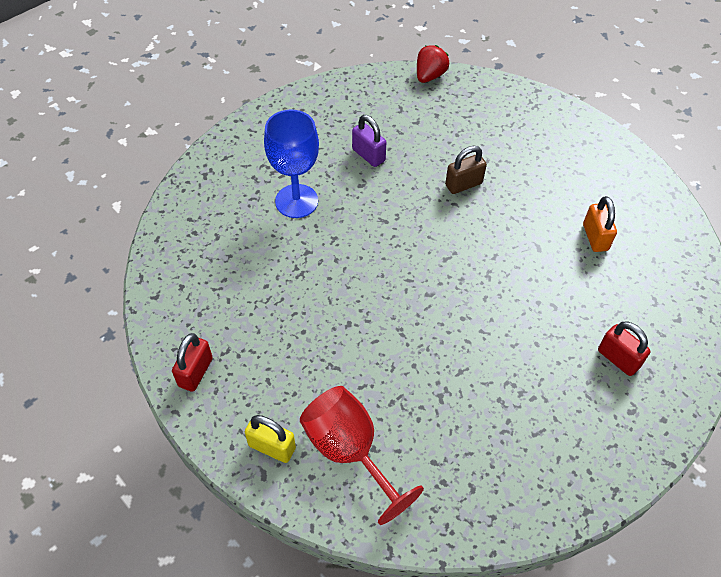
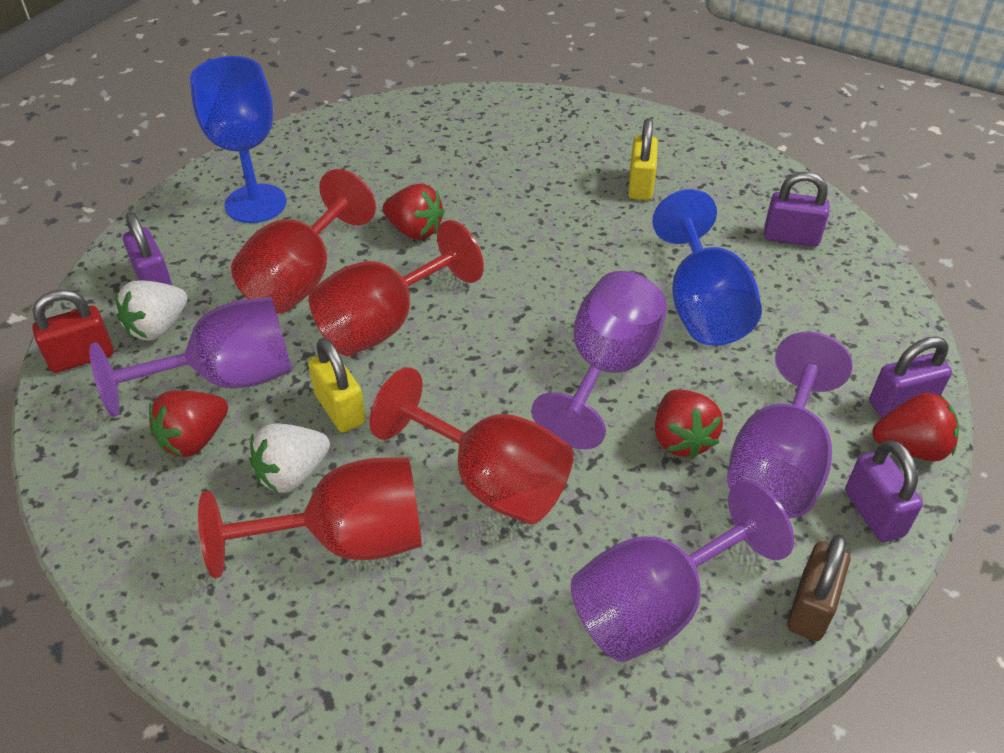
blue goblet: 1 -> 2
orange padlock: 1 -> 0
purple goblet: 0 -> 4
purple padlock: 1 -> 4
red goblet: 1 -> 4
red padlock: 2 -> 1
red strawberry: 1 -> 4
white strawberry: 0 -> 2
yellow padlock: 1 -> 2

